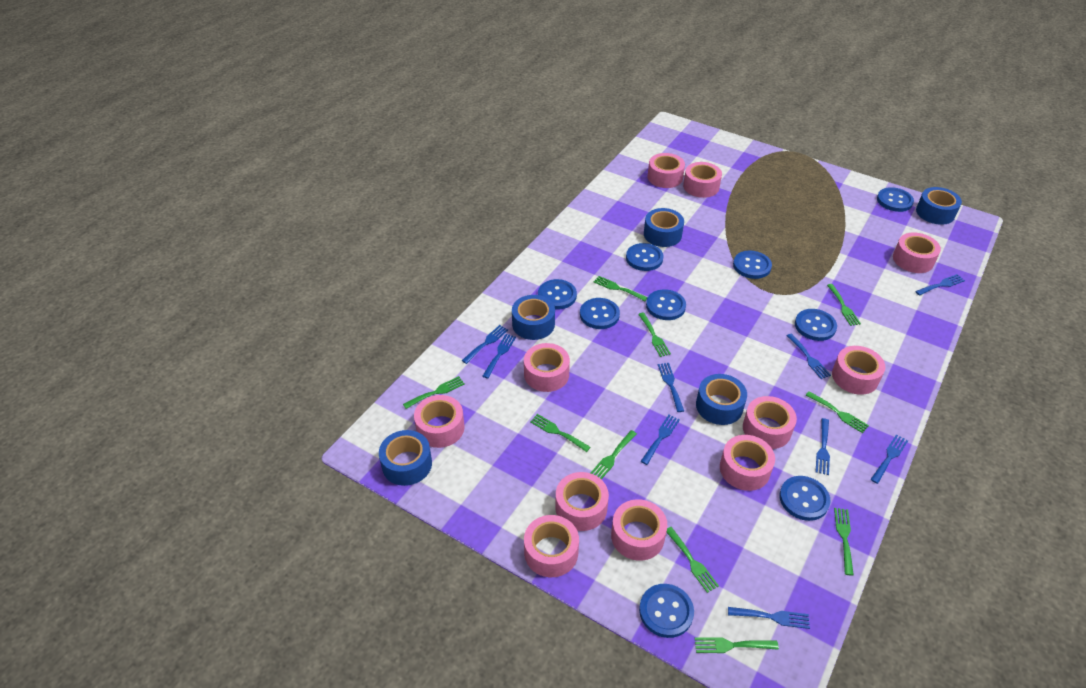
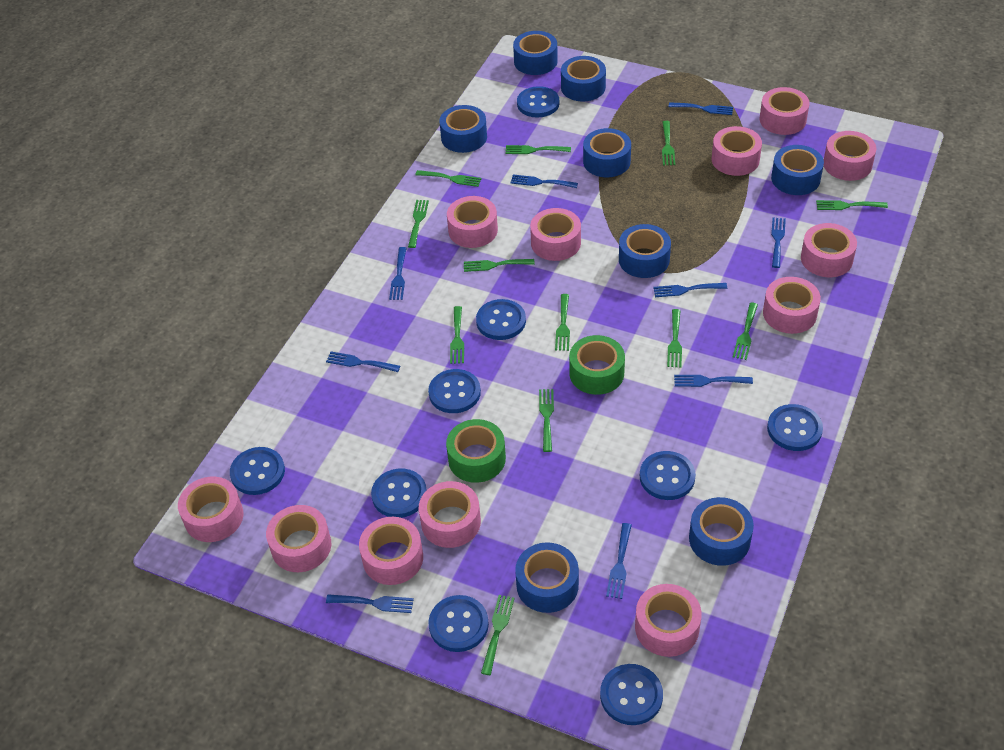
blue tape: 5 -> 8
green fork: 10 -> 12
green tape: 0 -> 2
pink tape: 11 -> 12

